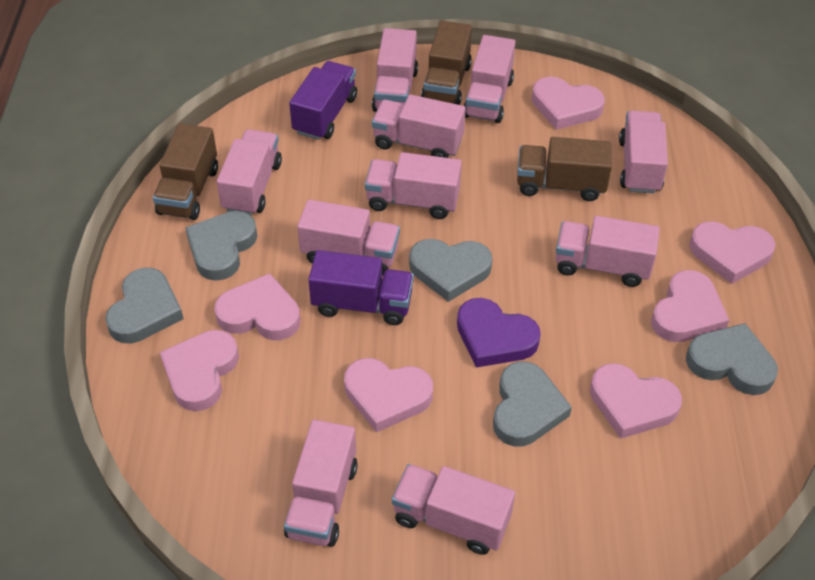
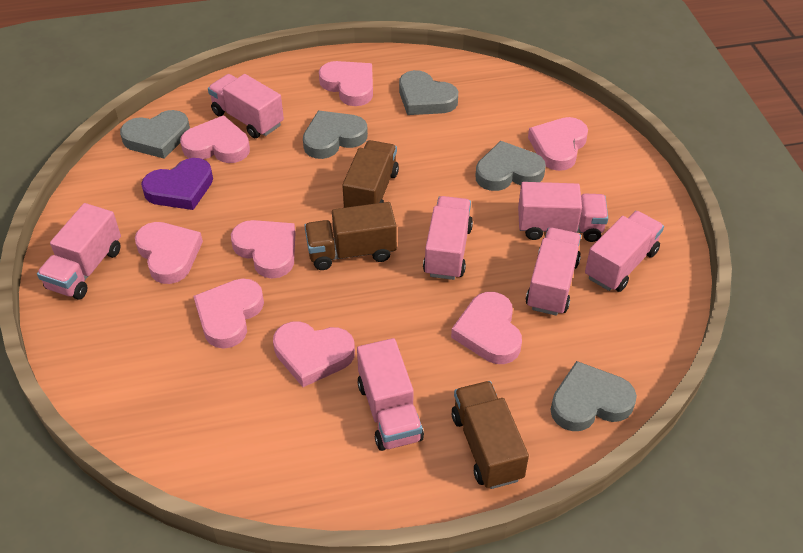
pink heart: 7 -> 8
pink truck: 10 -> 7
purple truck: 2 -> 0

